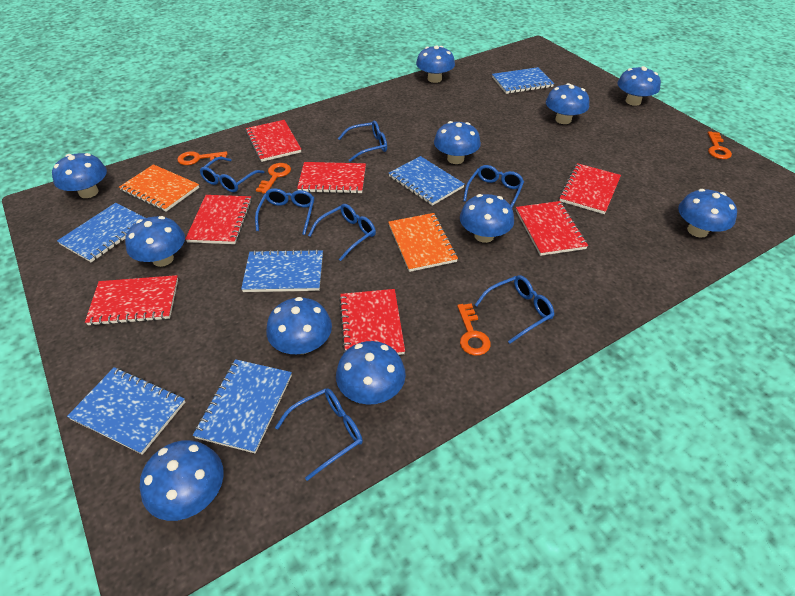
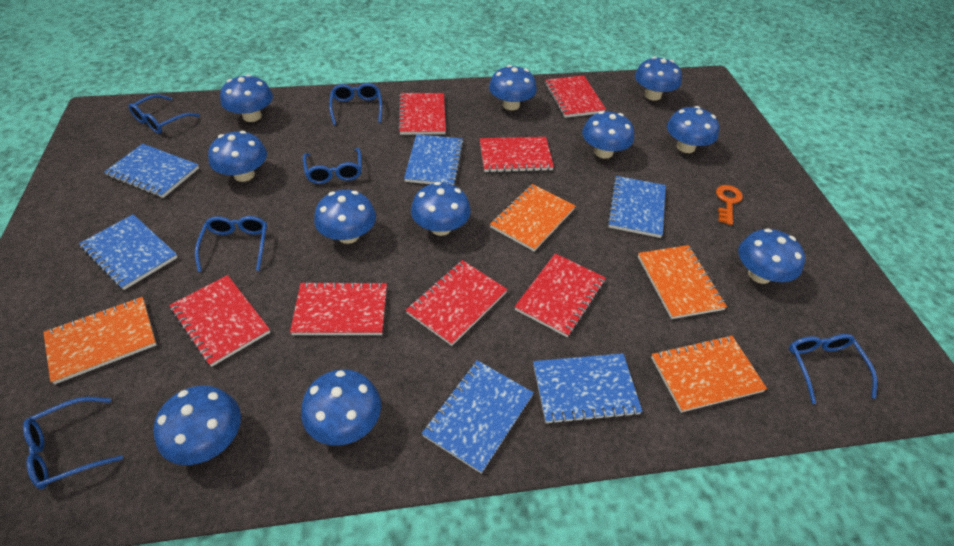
blue glasses: 7 -> 6
orange key: 4 -> 1
orange notebook: 2 -> 4

